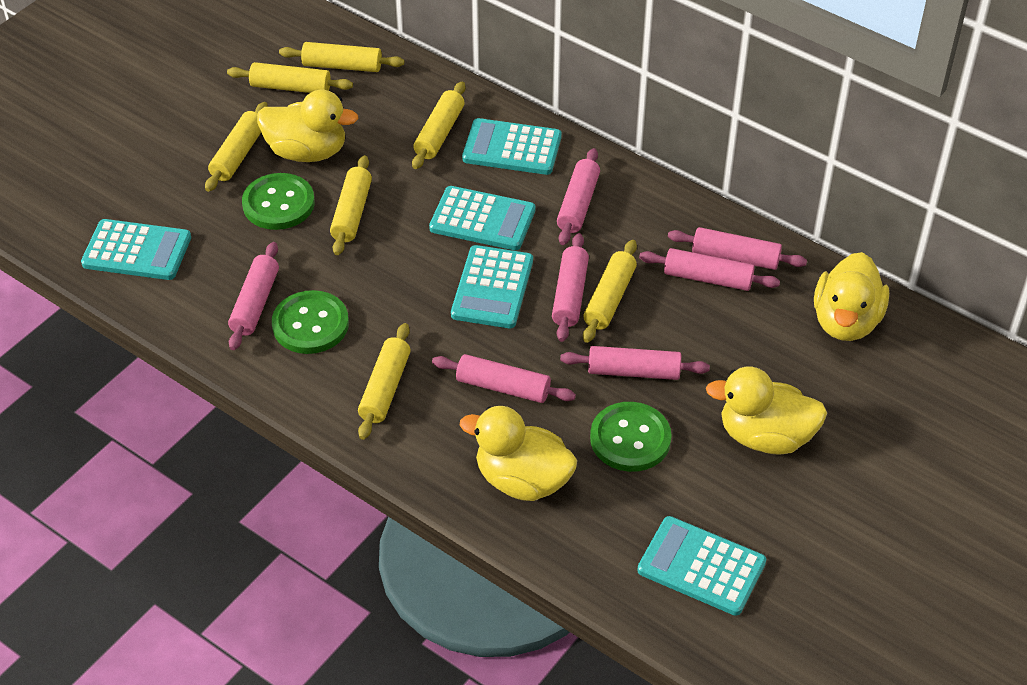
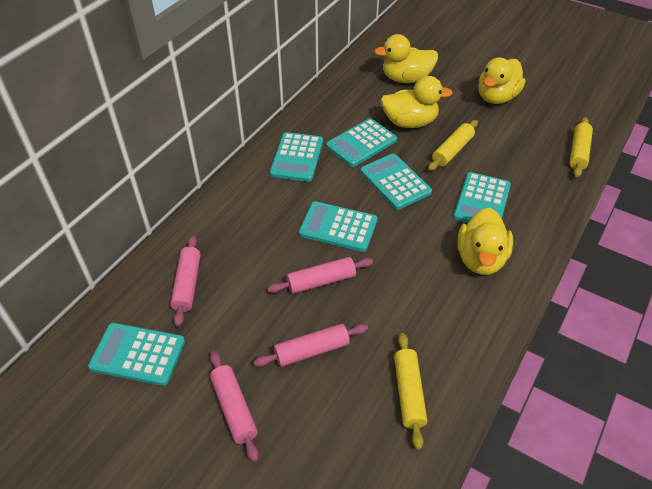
green button: 3 -> 0
pink rolling pin: 7 -> 4
turquoise calculator: 5 -> 6
yellow rolling pin: 7 -> 3

